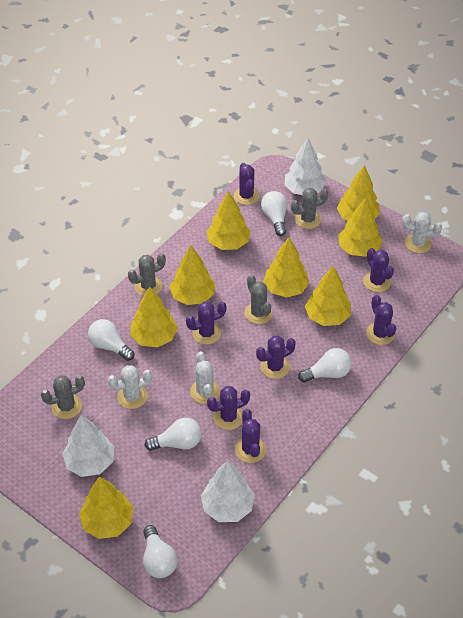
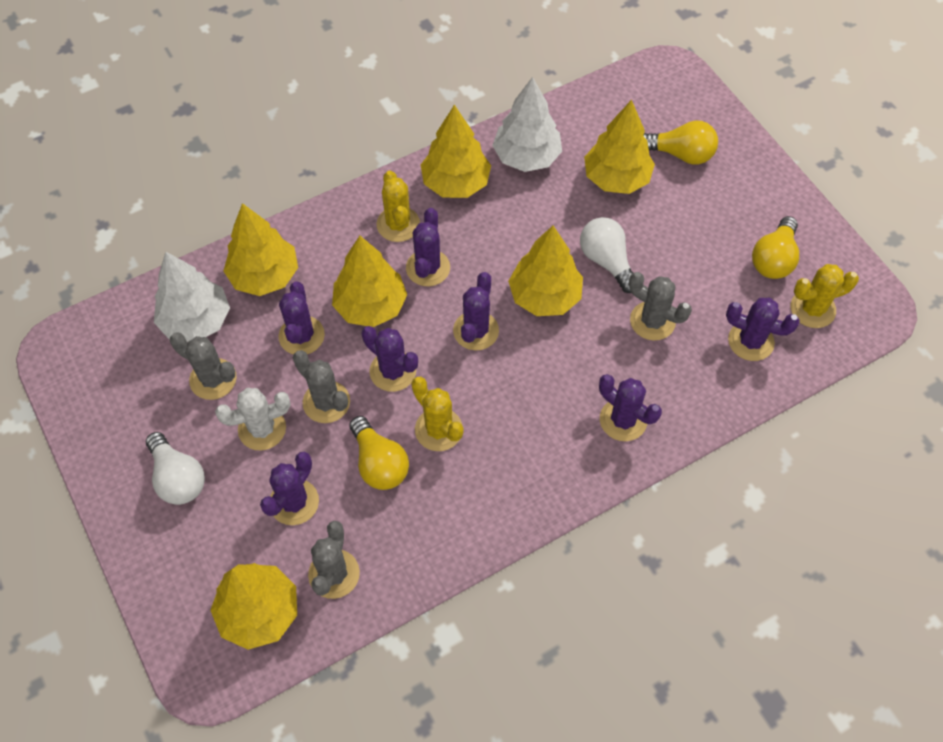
white cactus: 3 -> 1
white light bulb: 5 -> 2
white tree: 3 -> 2
yellow cactus: 0 -> 3
yellow light bulb: 0 -> 3
yellow tree: 8 -> 6

